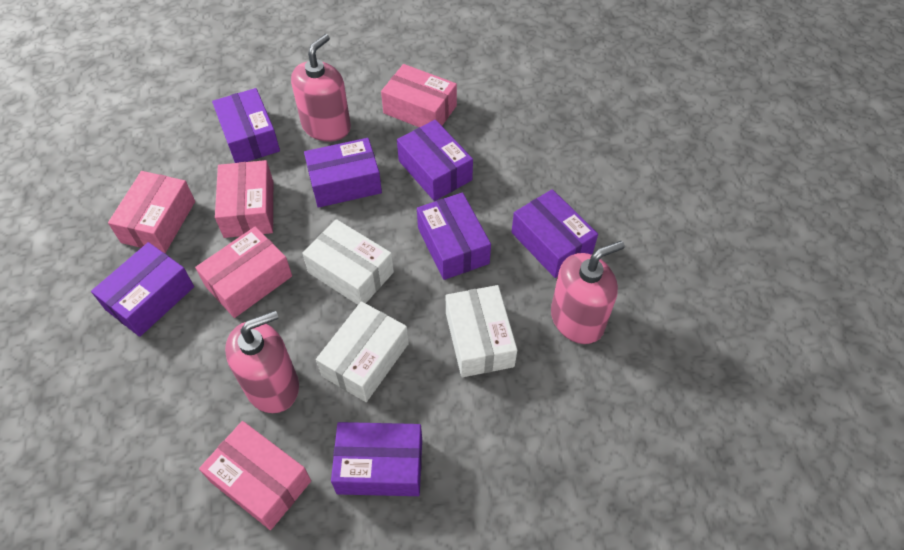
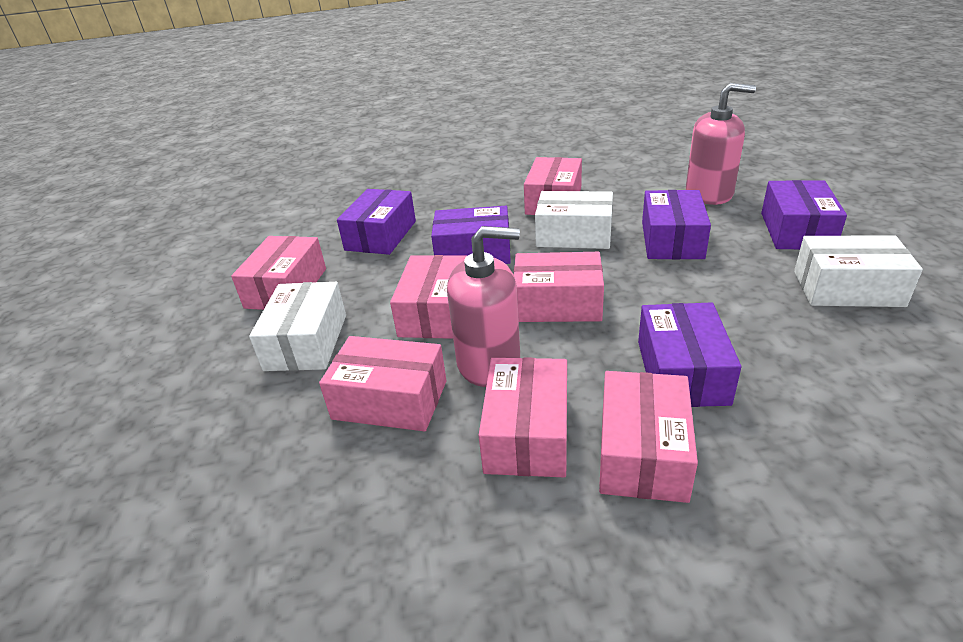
pink box: 5 -> 7
pink soap dispenser: 3 -> 2
purple box: 7 -> 5

